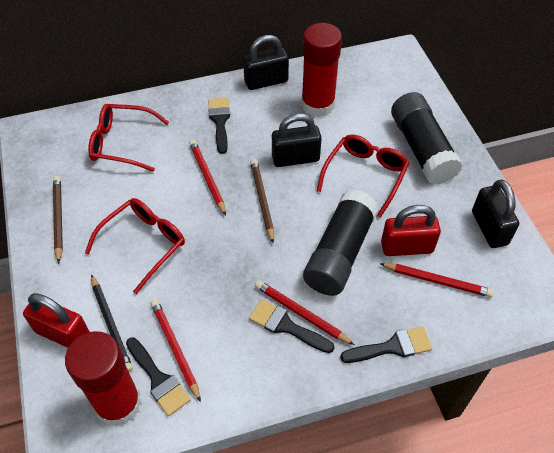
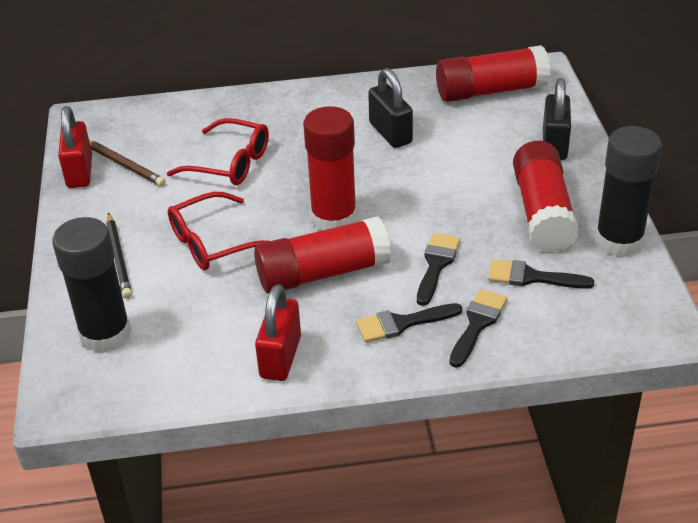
black padlock: 3 -> 2
brown pencil: 2 -> 1
red glasses: 3 -> 2
red glue stick: 2 -> 4
red pencil: 4 -> 0

